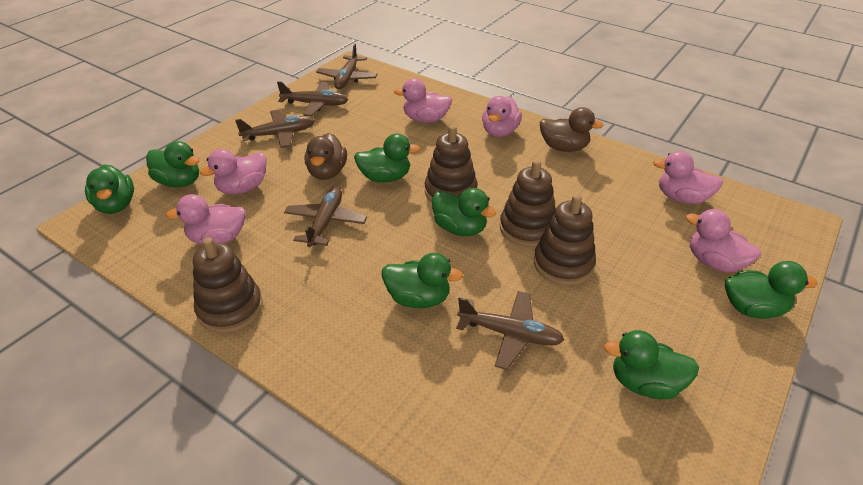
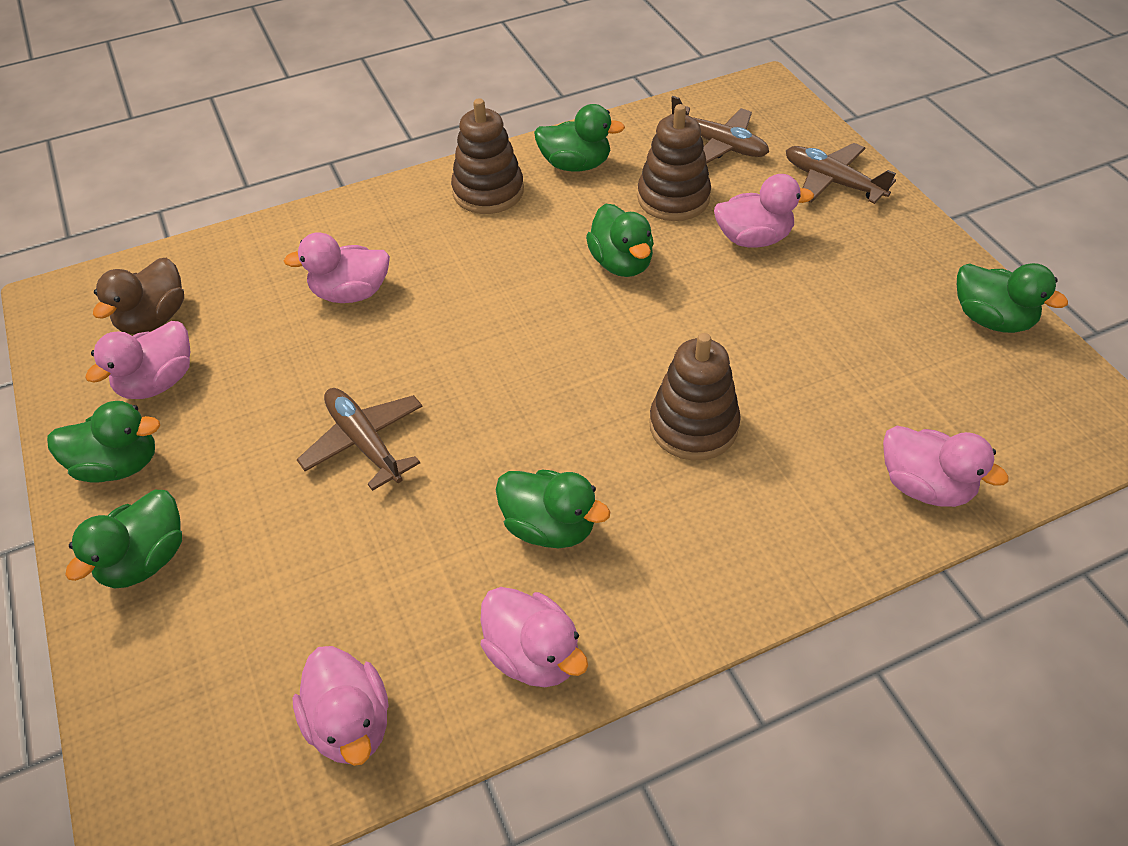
brown duck: 2 -> 1
brown plane: 5 -> 3
brown stacking toy: 4 -> 3
green duck: 7 -> 6

